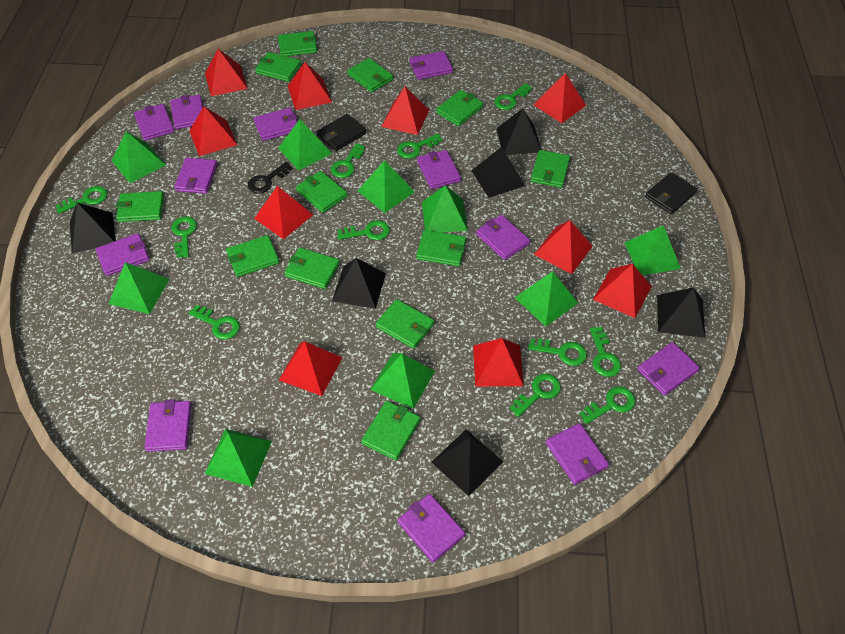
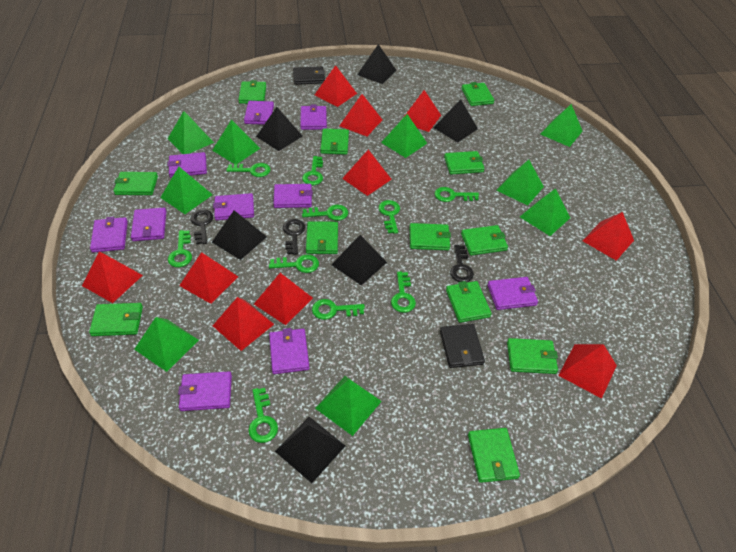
black key: 1 -> 3
green key: 11 -> 10
purple wallet: 12 -> 10

